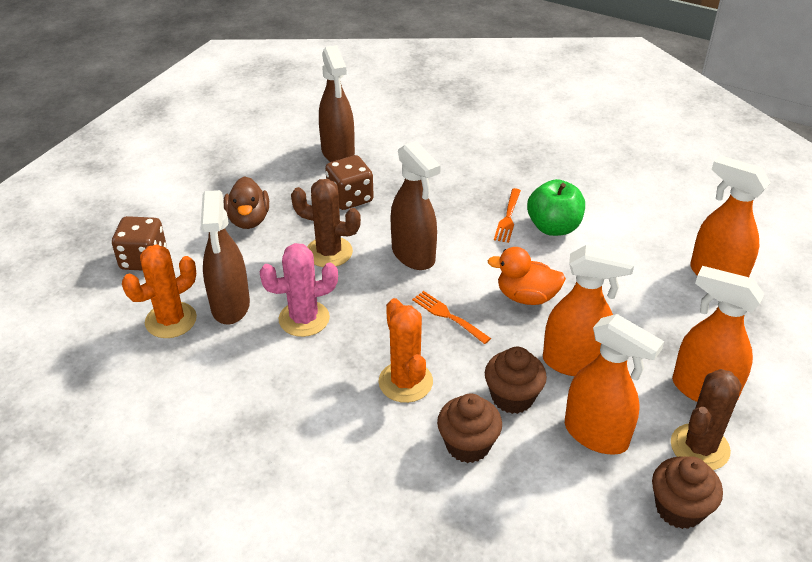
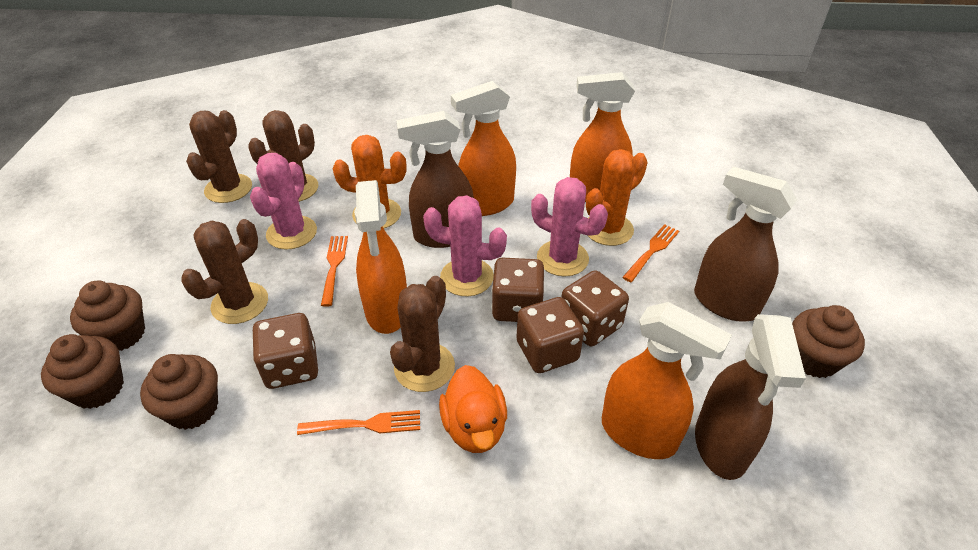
brown cactus: 2 -> 4
brown cupcake: 3 -> 4
brown dice: 2 -> 4
brown duck: 1 -> 0
green apple: 1 -> 0
orange fork: 2 -> 3
pink cactus: 1 -> 3

